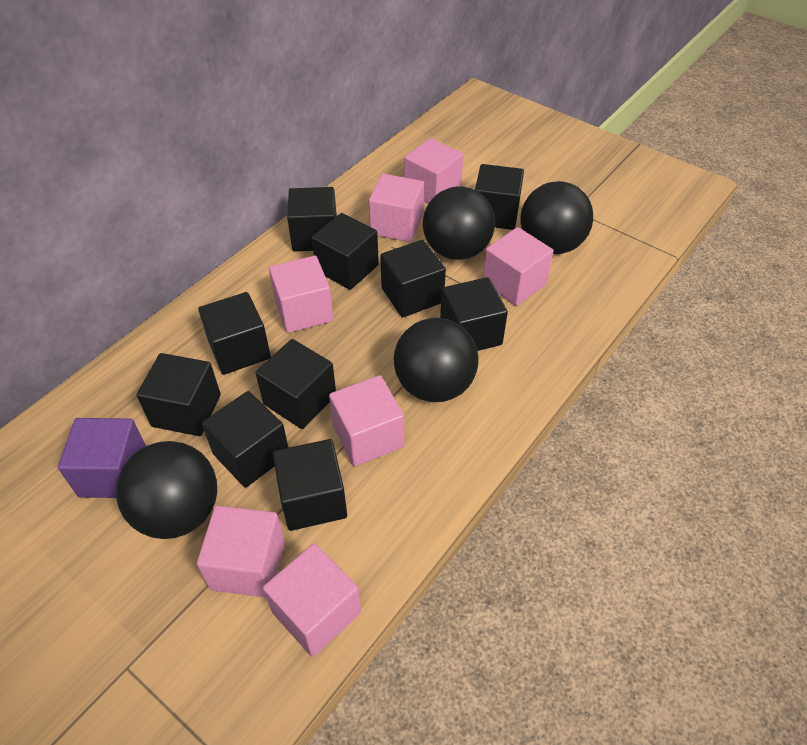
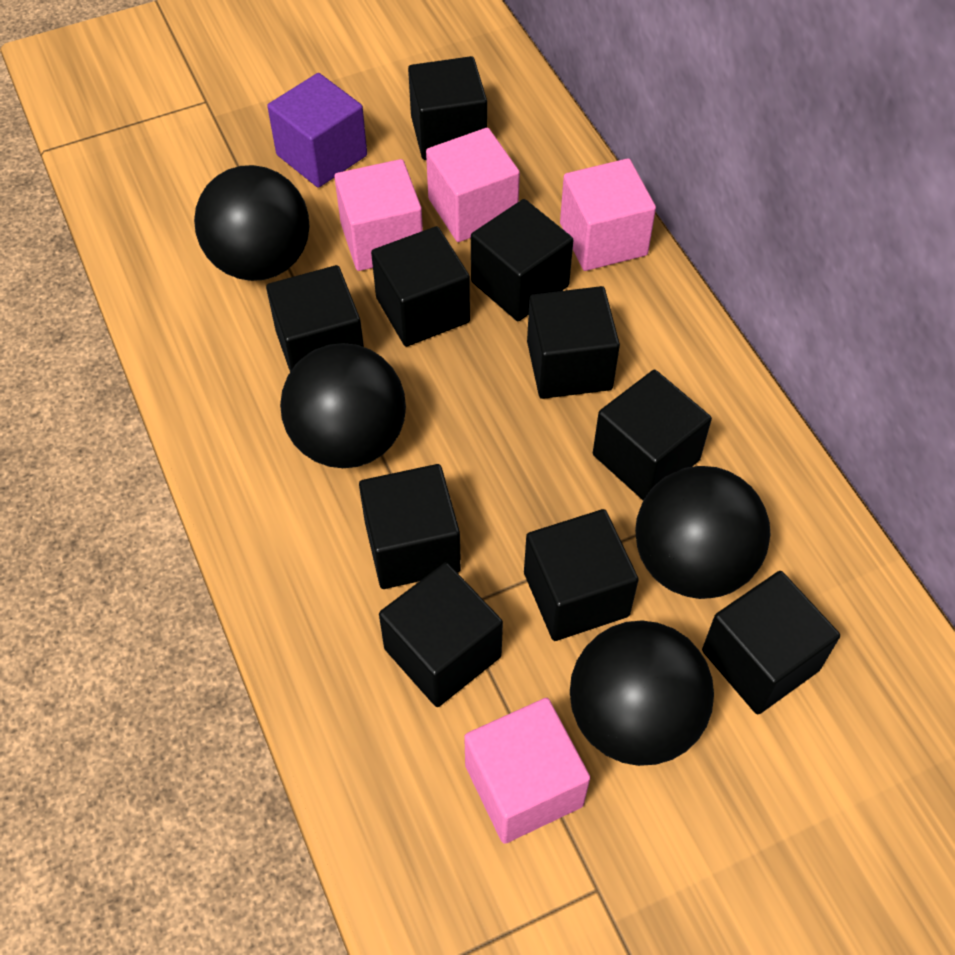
pink cube: 7 -> 4

